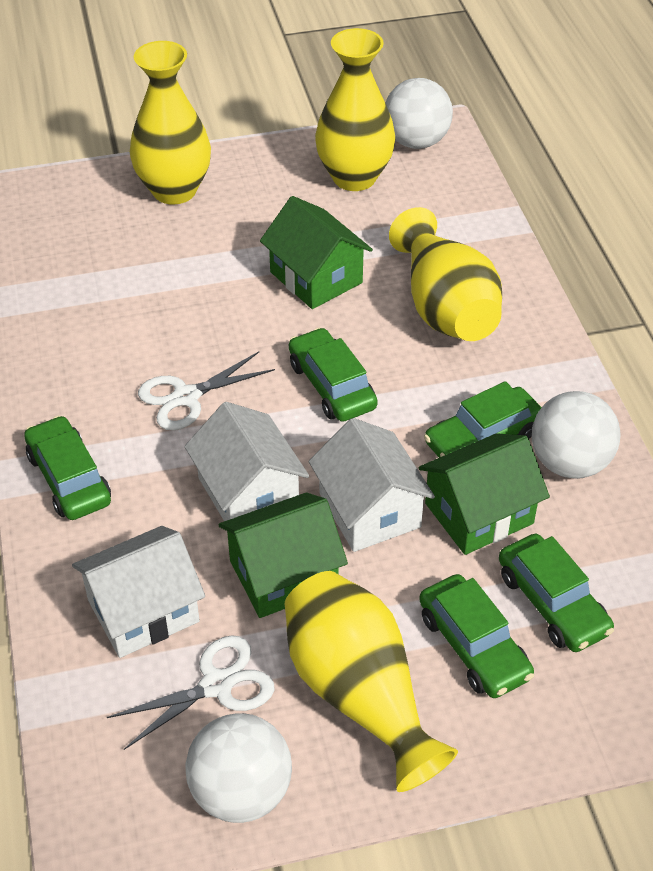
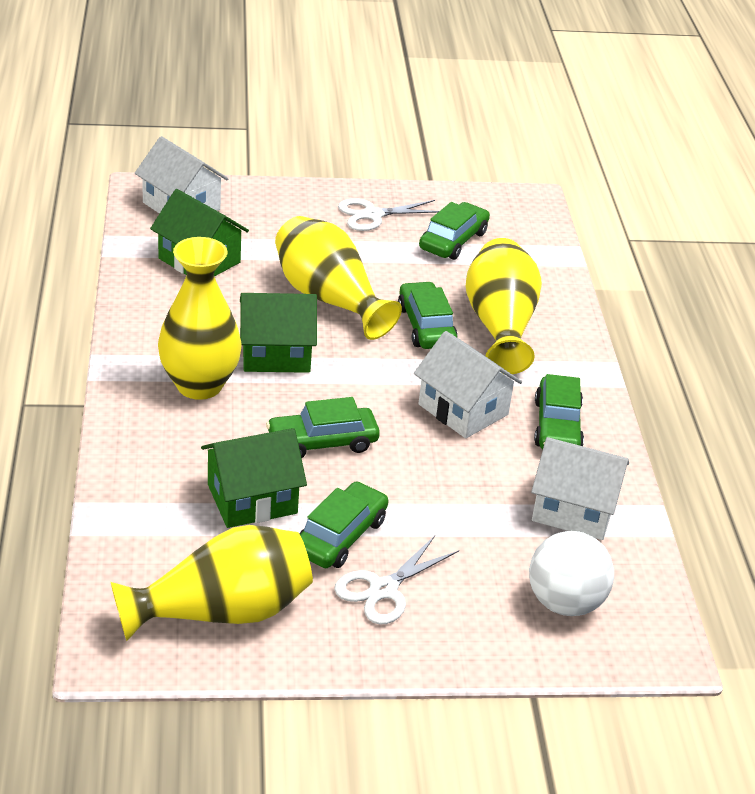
white ball: 3 -> 1

